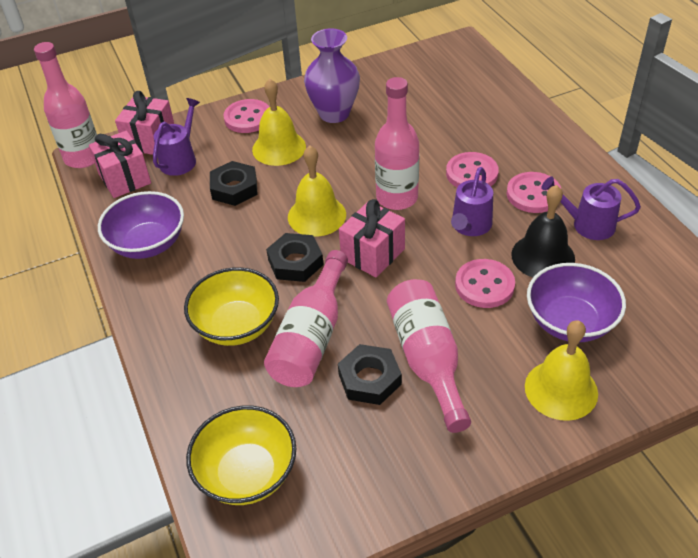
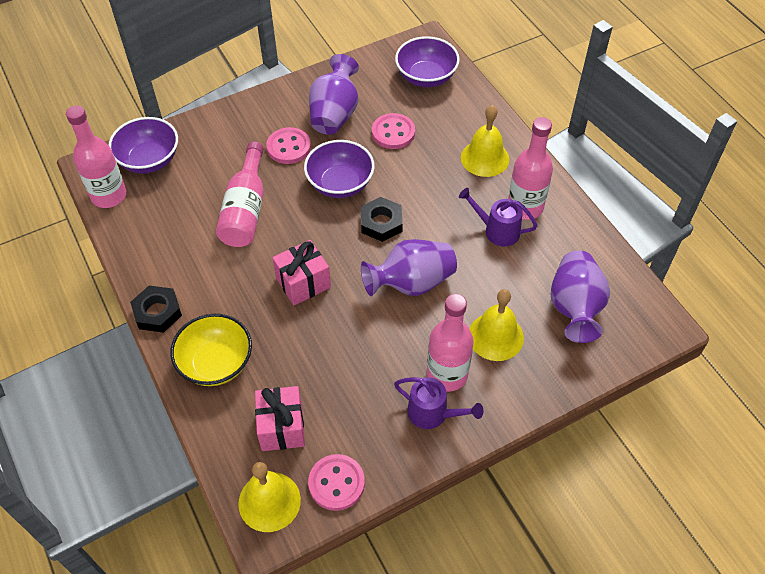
black bell: 1 -> 0
black nut: 3 -> 2
pink button: 4 -> 3
pink gift: 3 -> 2
purple bowl: 2 -> 3
purple vase: 1 -> 3
purple watering can: 3 -> 2
yellow bowl: 2 -> 1

